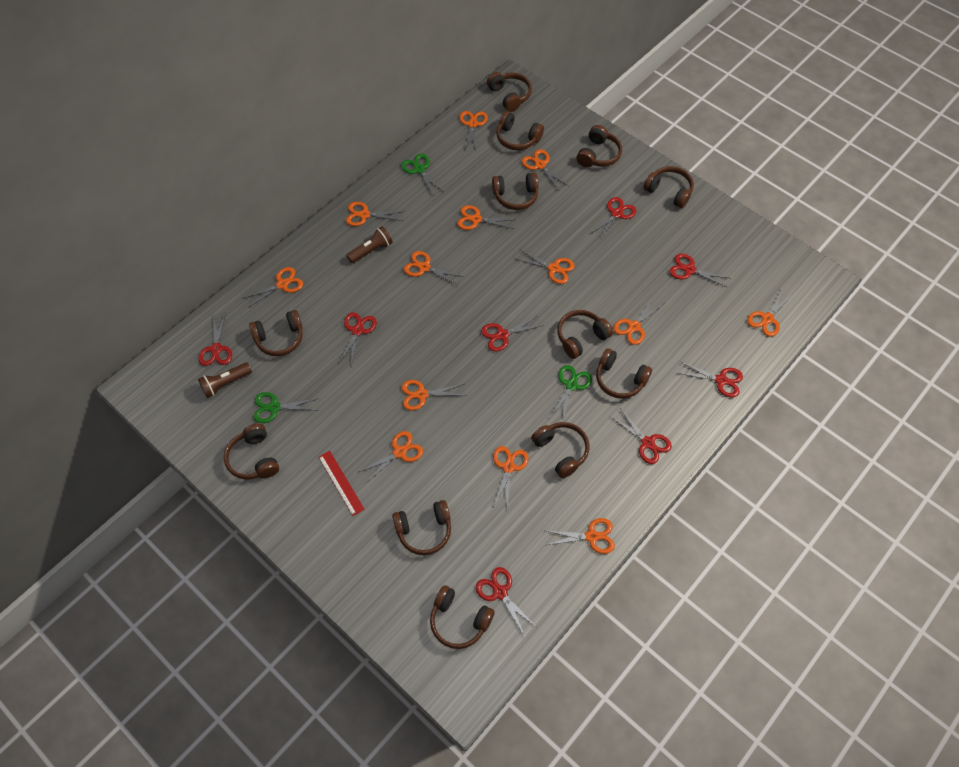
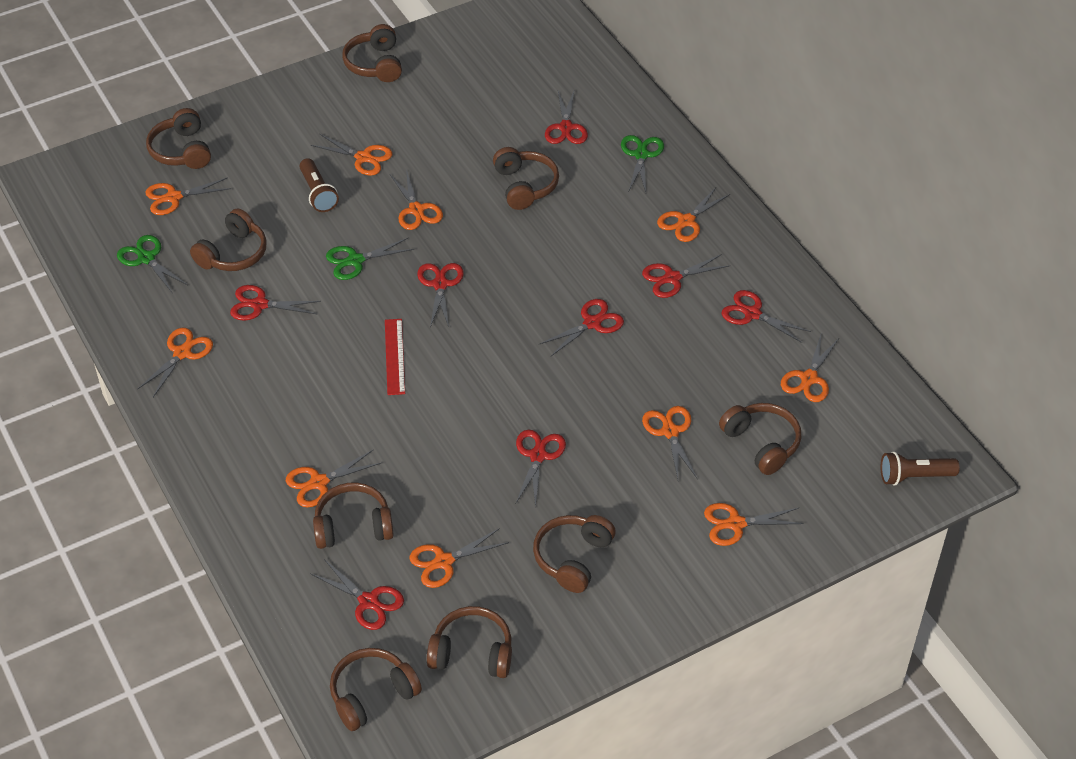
brown headphones: 12 -> 9
orange scissors: 13 -> 10

